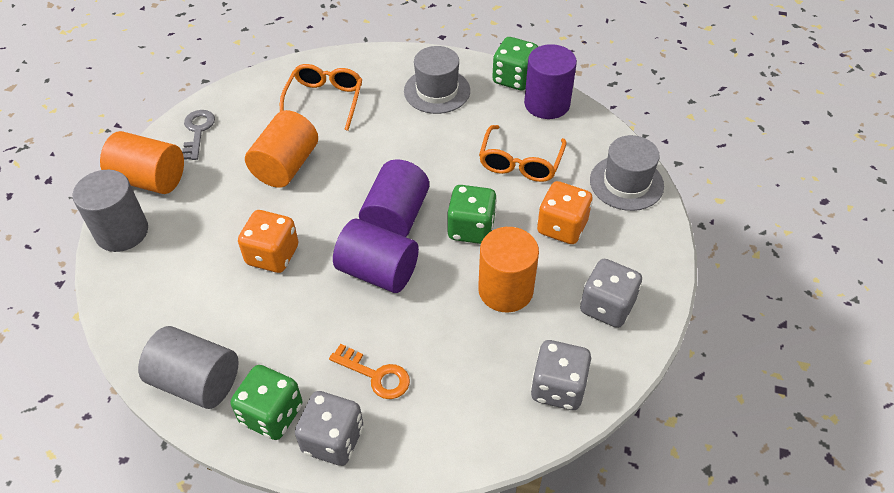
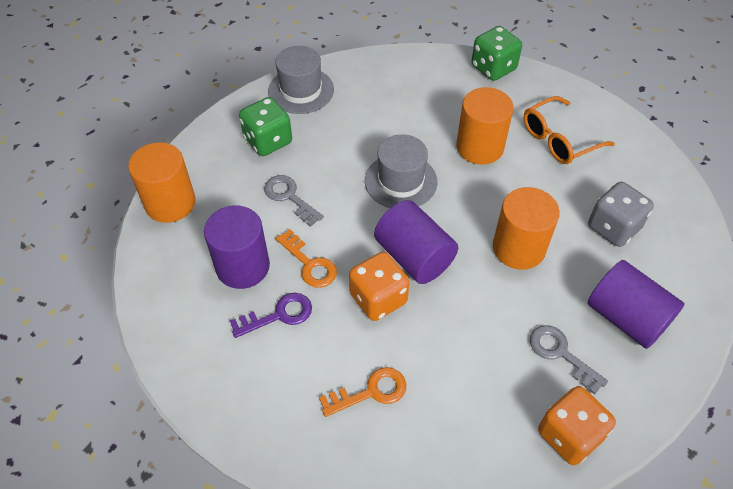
green dice: 3 -> 2
grey cylinder: 2 -> 0
grey dice: 3 -> 1
grey key: 1 -> 2
orange glasses: 2 -> 1
orange key: 1 -> 2
purple key: 0 -> 1

